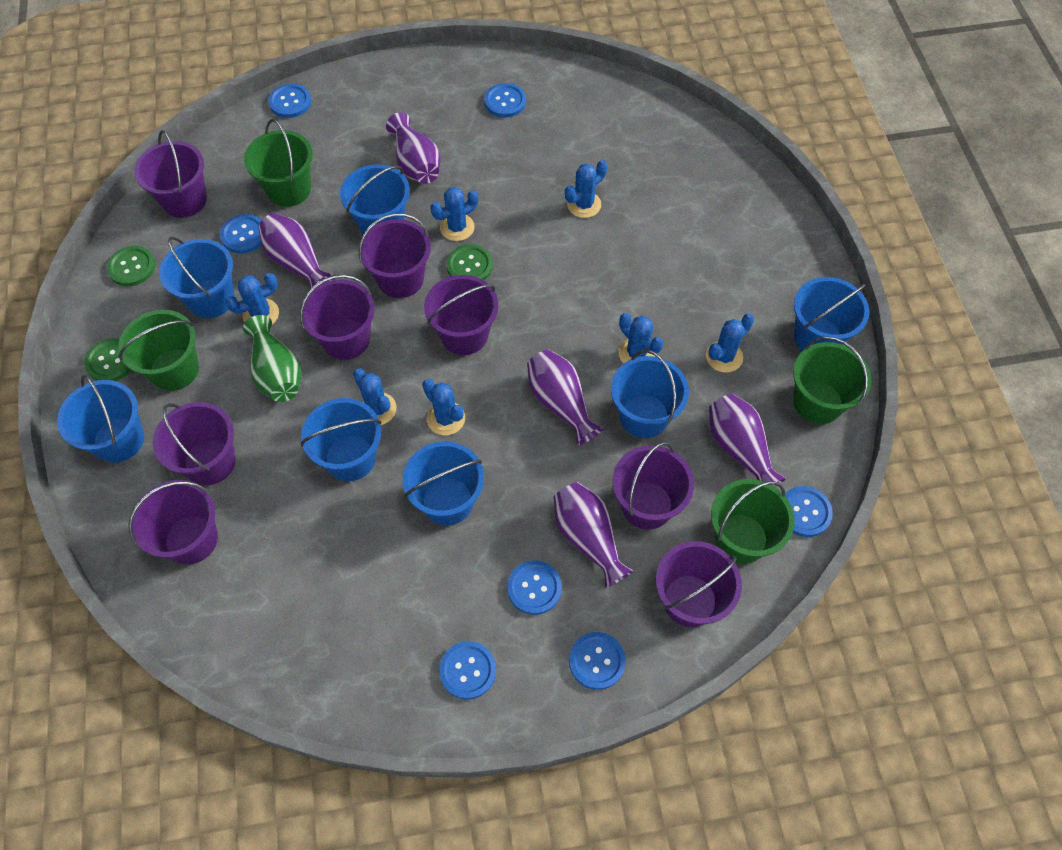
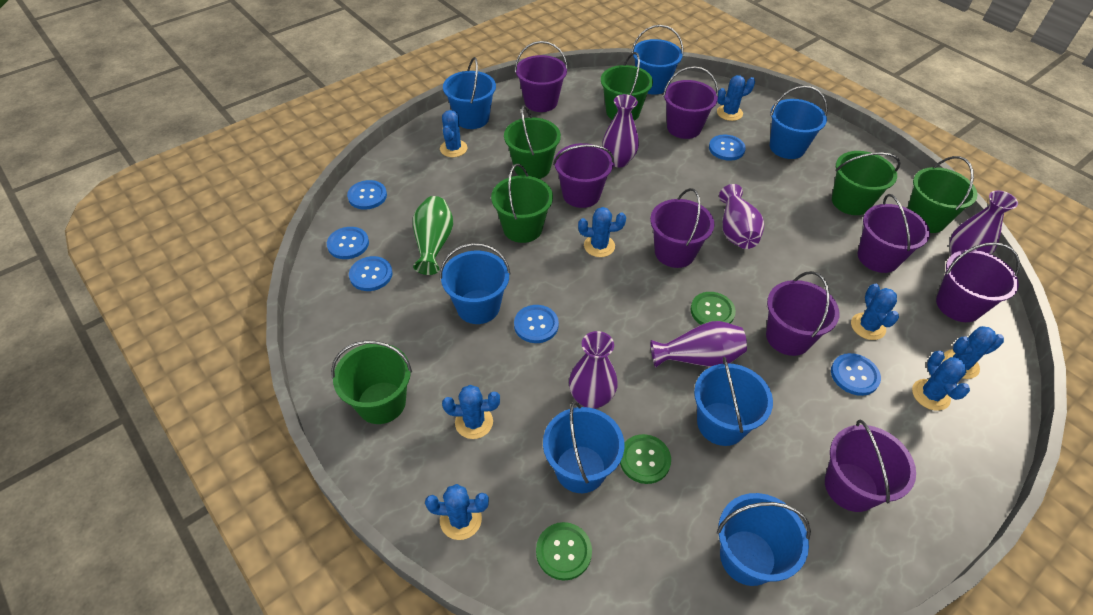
blue button: 7 -> 6
blue cactus: 7 -> 8
green bucket: 4 -> 6

